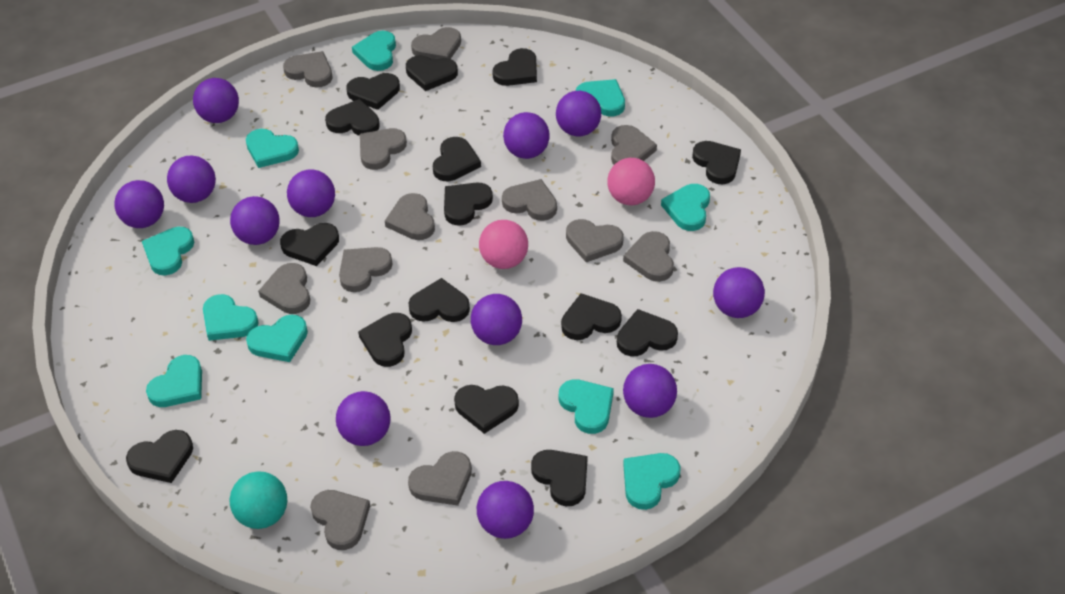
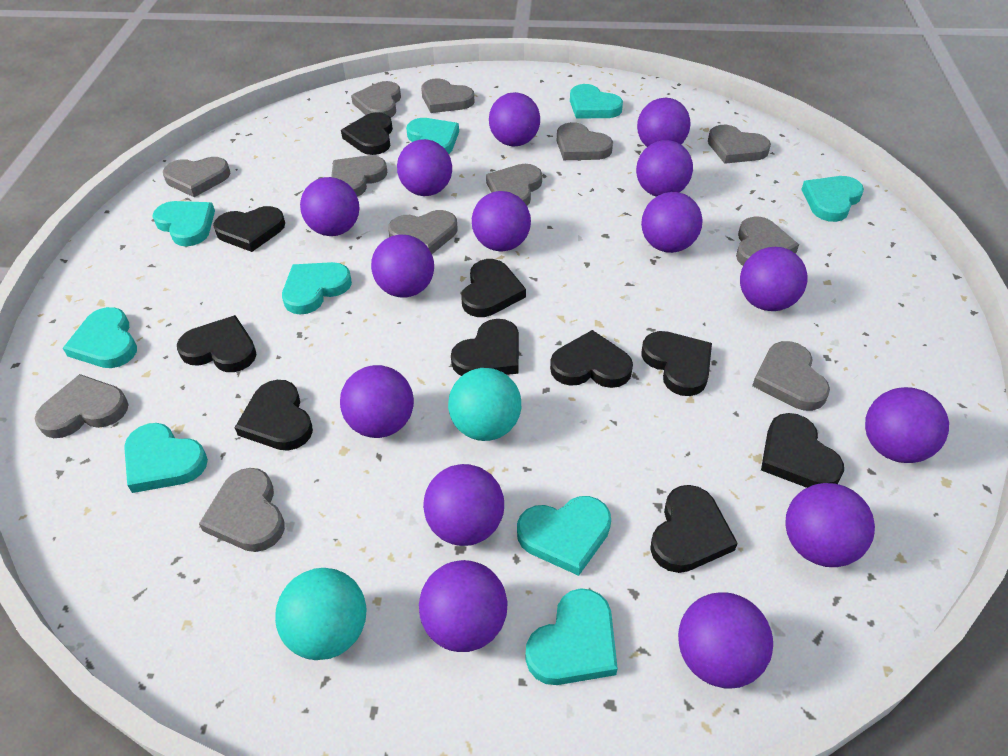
black heart: 15 -> 10
pink ball: 2 -> 0
purple ball: 12 -> 15
turquoise ball: 1 -> 2
turquoise heart: 10 -> 9

